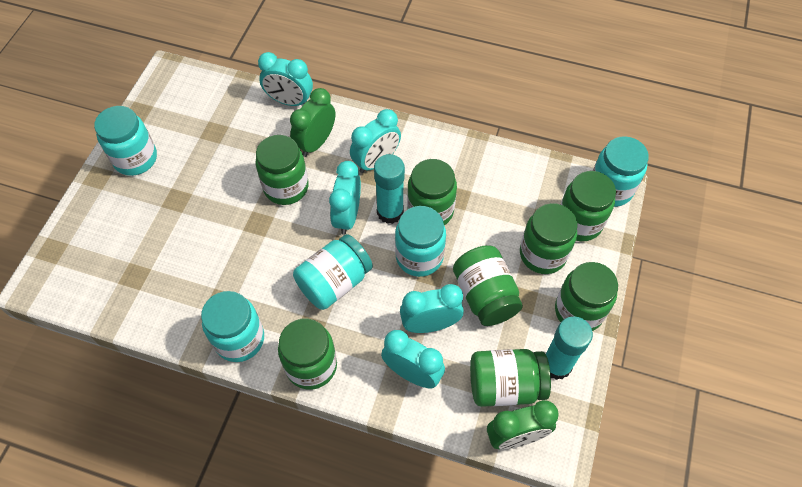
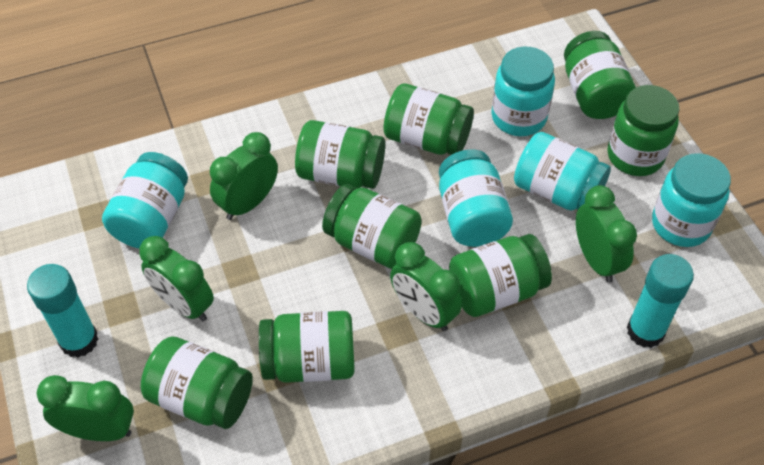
green clock: 2 -> 5
turquoise clock: 5 -> 0

